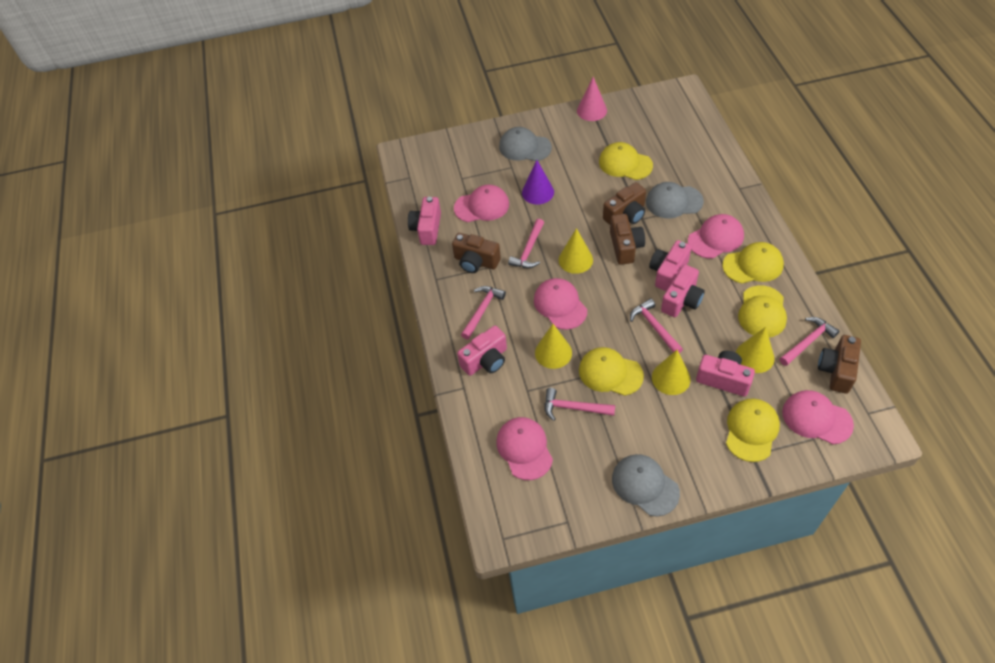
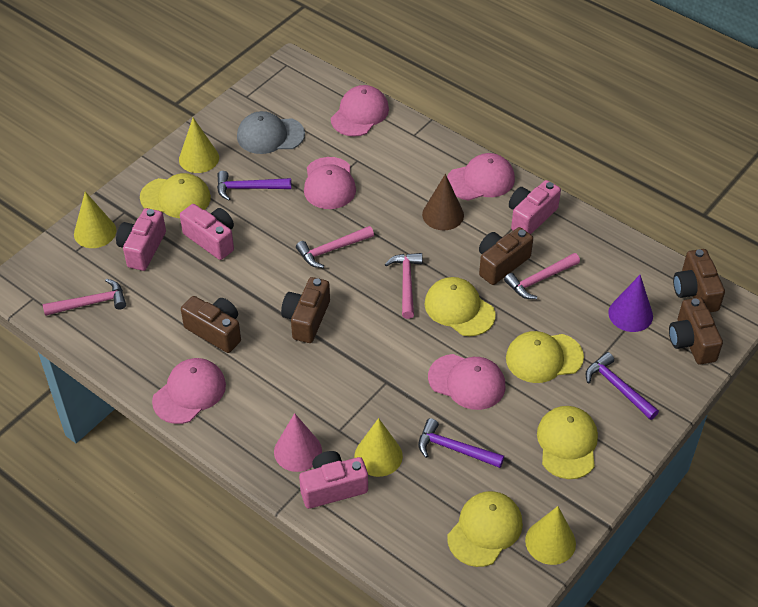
brown camera: 4 -> 5
brown cone: 0 -> 1
grey cap: 3 -> 1
pink camera: 5 -> 4
pink hammer: 5 -> 4
purple hammer: 0 -> 3

